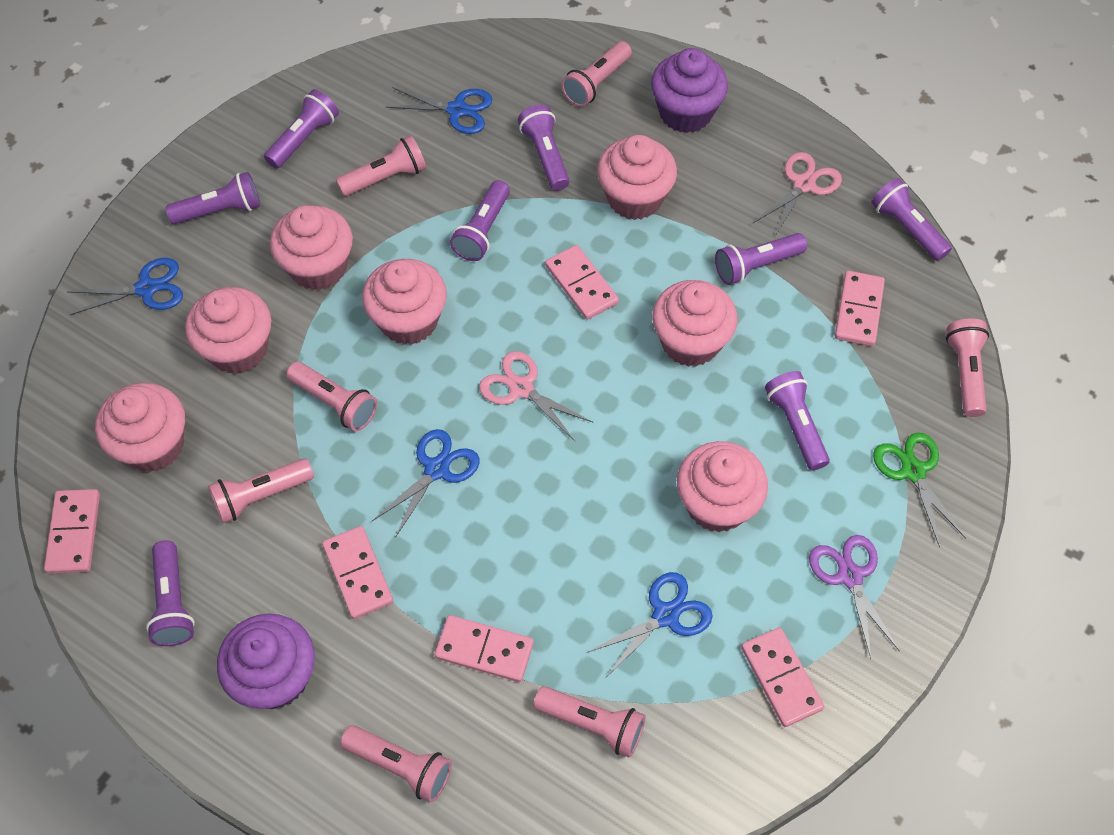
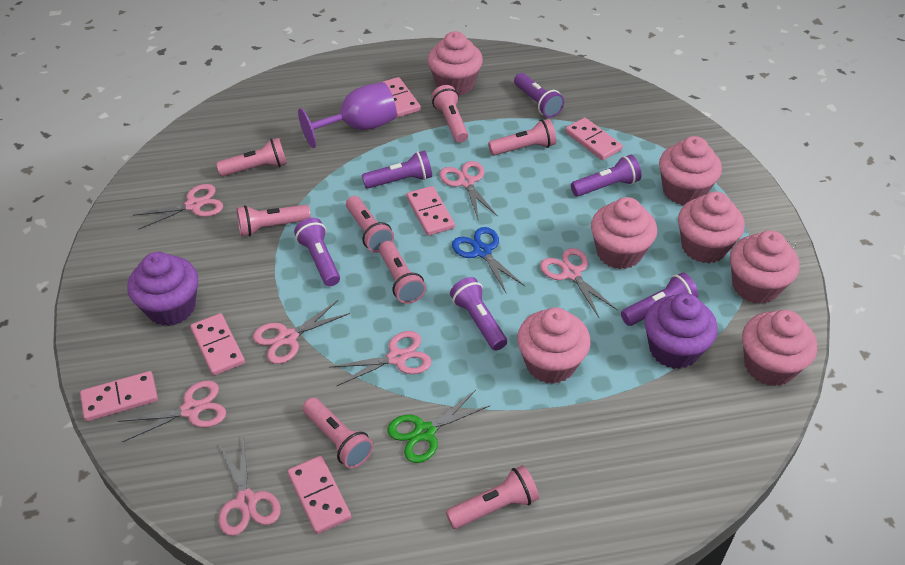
blue scissors: 4 -> 1
pink flashlight: 7 -> 8
pink scissors: 2 -> 7
purple flashlight: 8 -> 6
purple goblet: 0 -> 1
purple scissors: 1 -> 0

